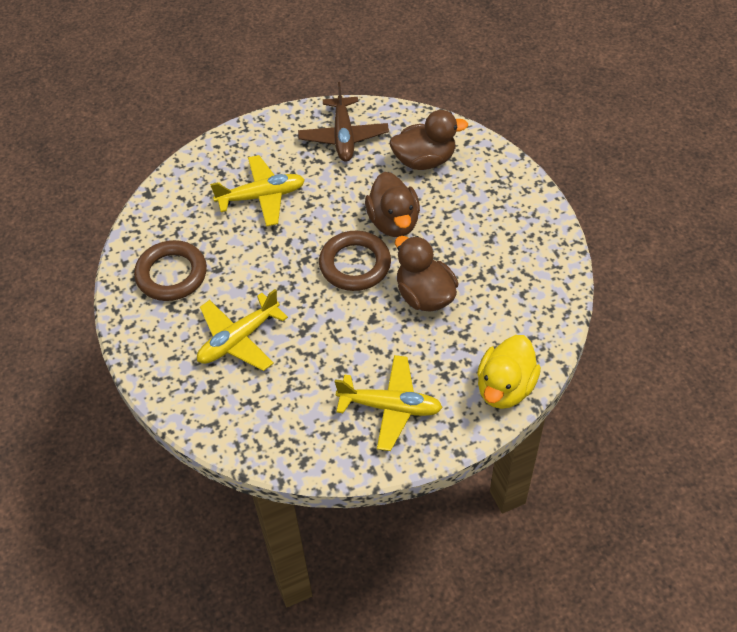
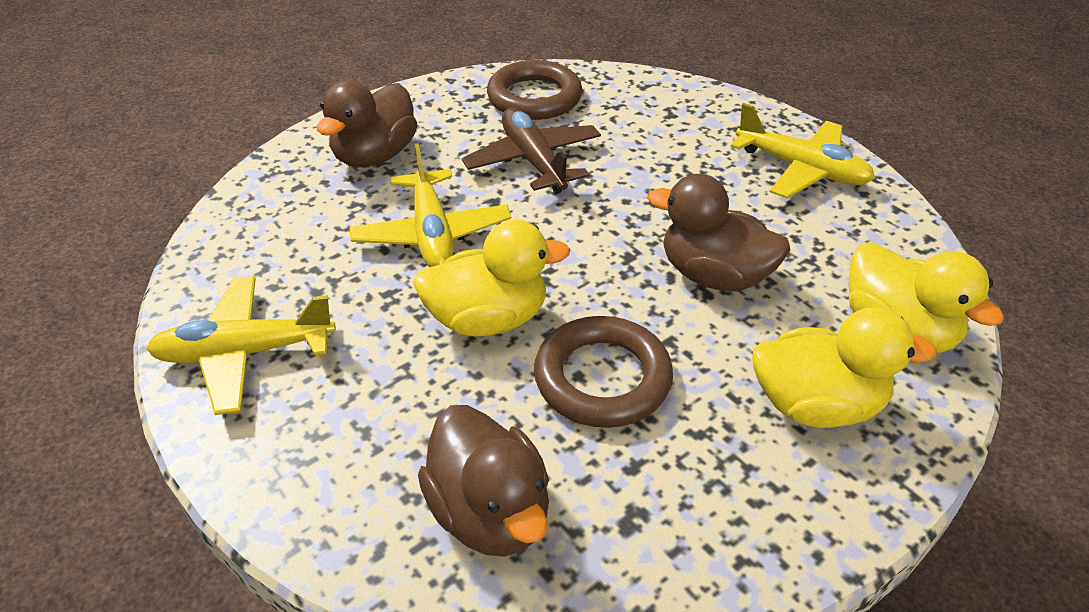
yellow duck: 1 -> 3

